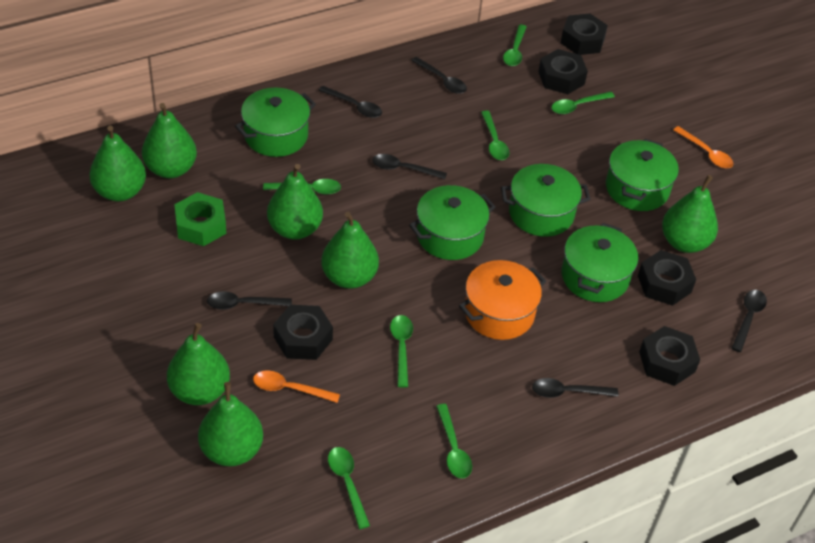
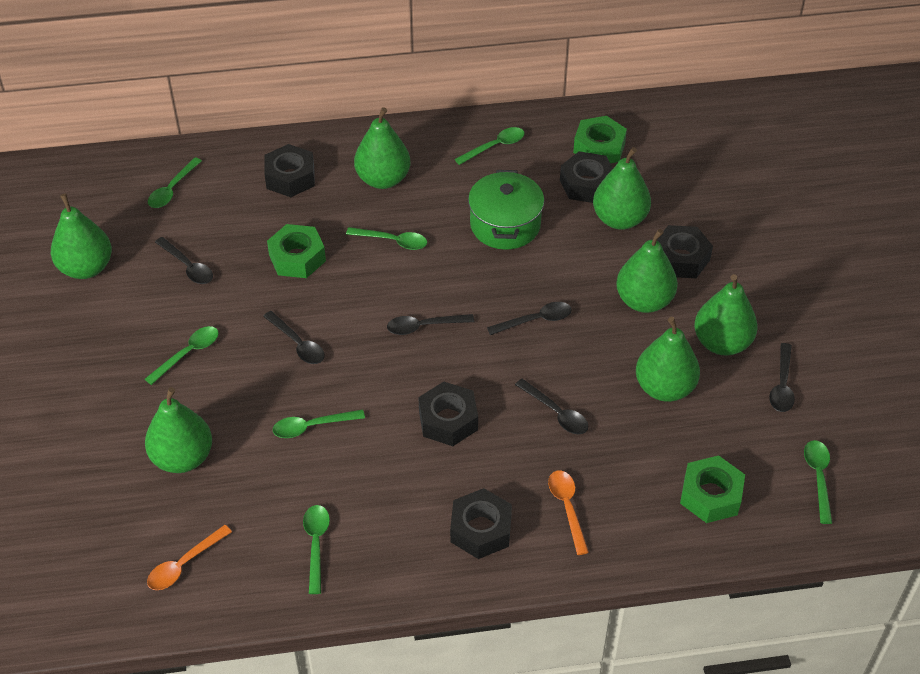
green nut: 1 -> 3
green pot: 5 -> 1
orange pot: 1 -> 0

